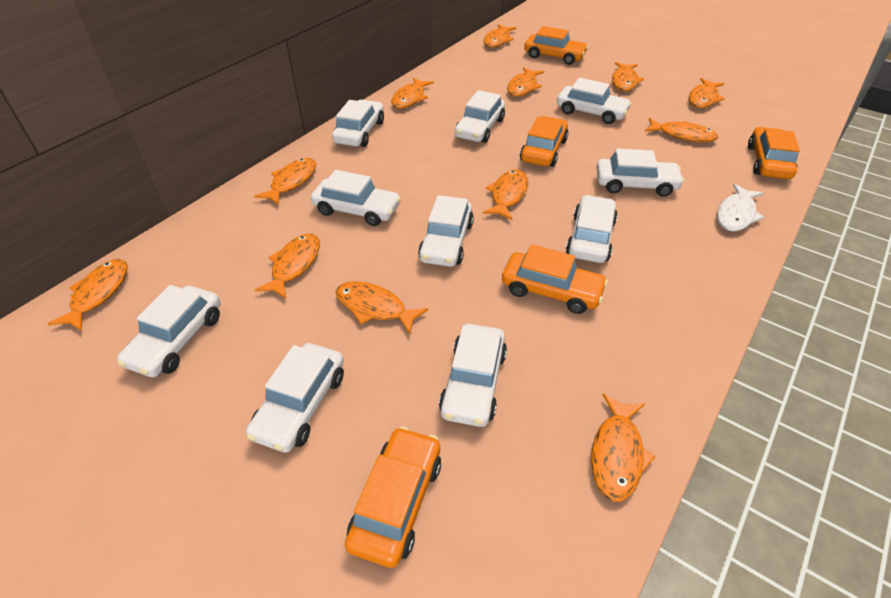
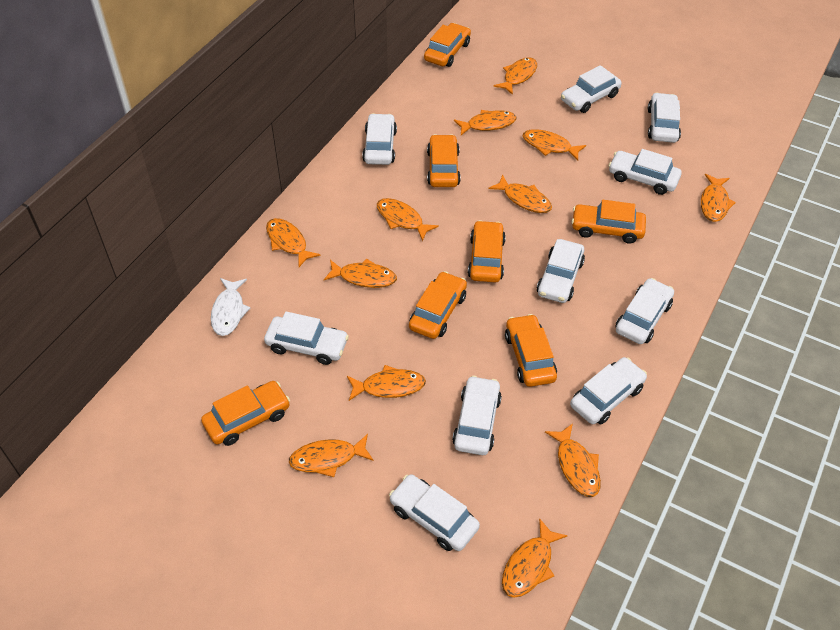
orange car: 5 -> 7

